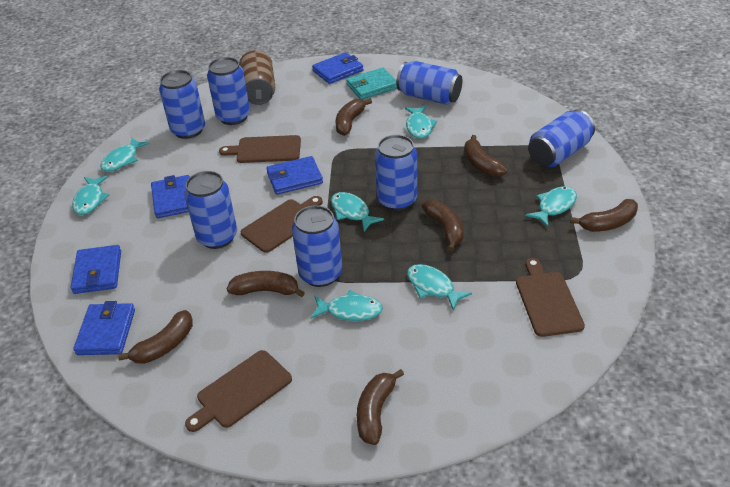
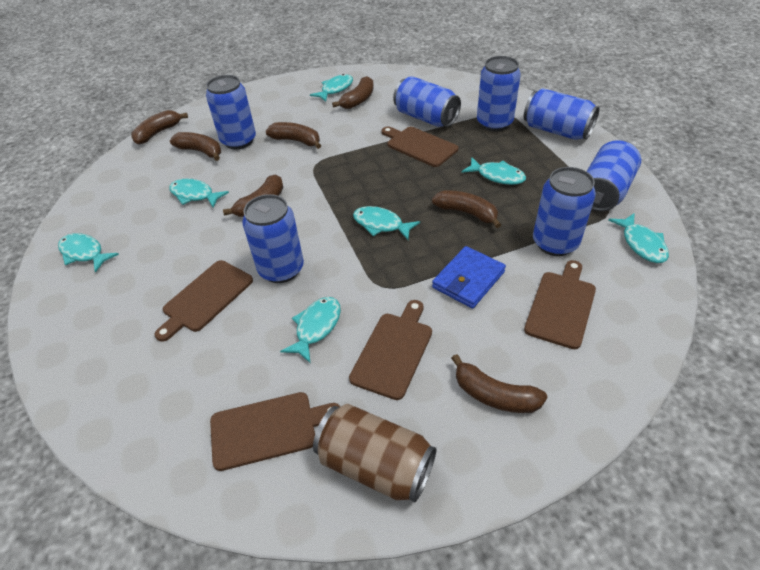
blue wallet: 5 -> 1
brown cutting board: 4 -> 5
turquoise wallet: 1 -> 0

